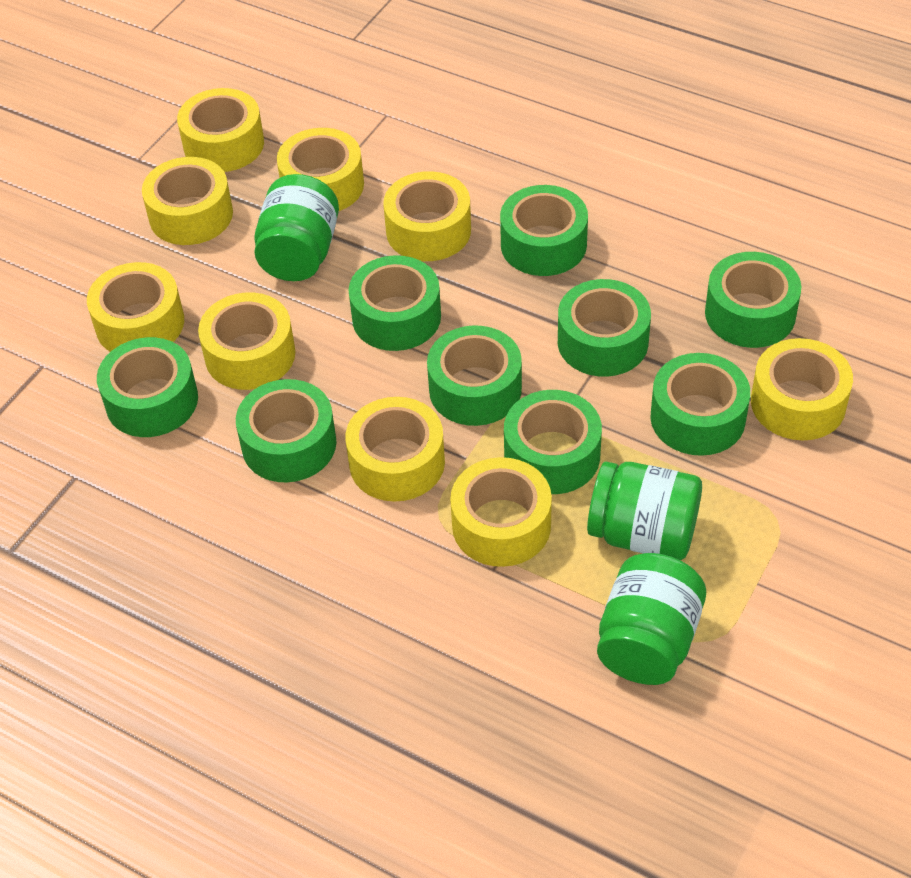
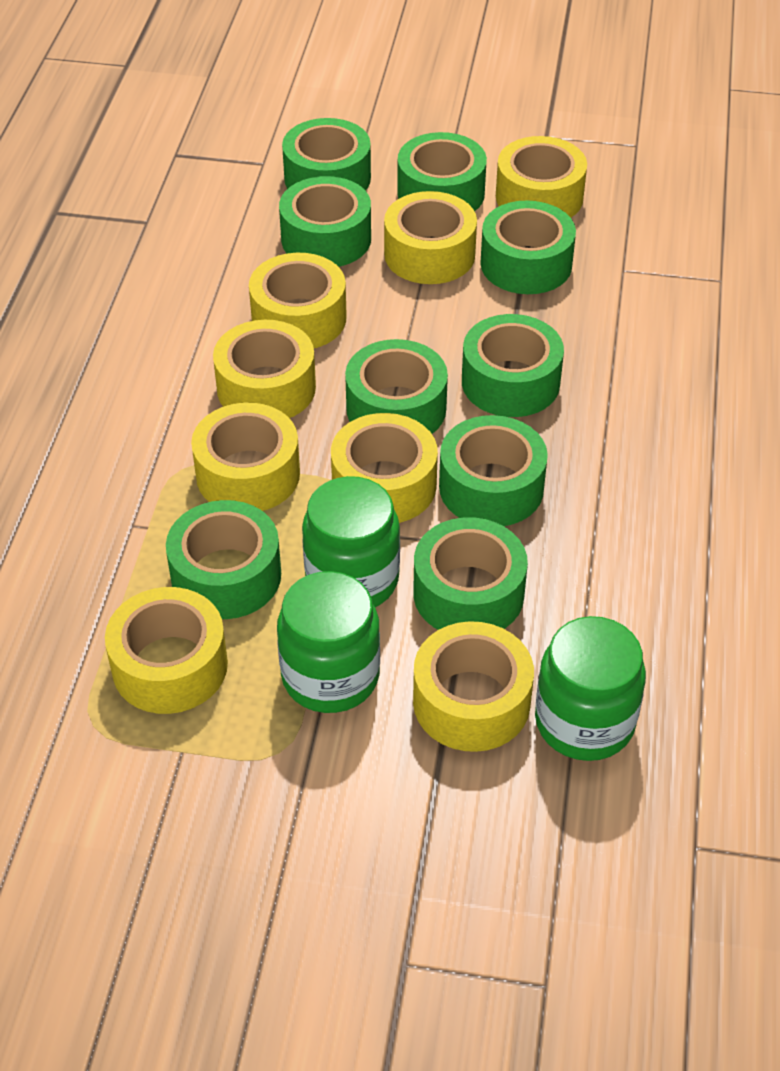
yellow tape: 9 -> 8

